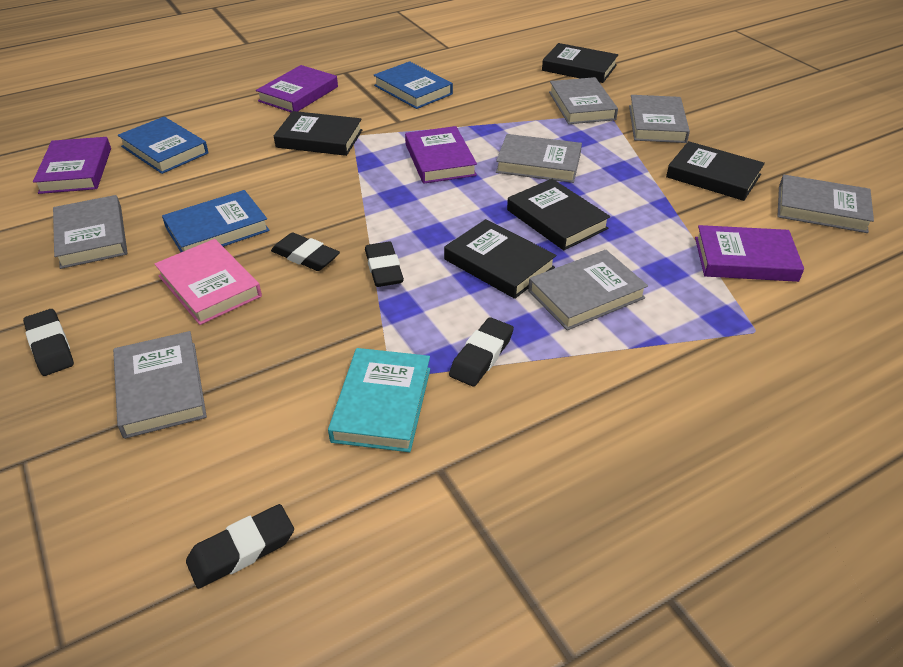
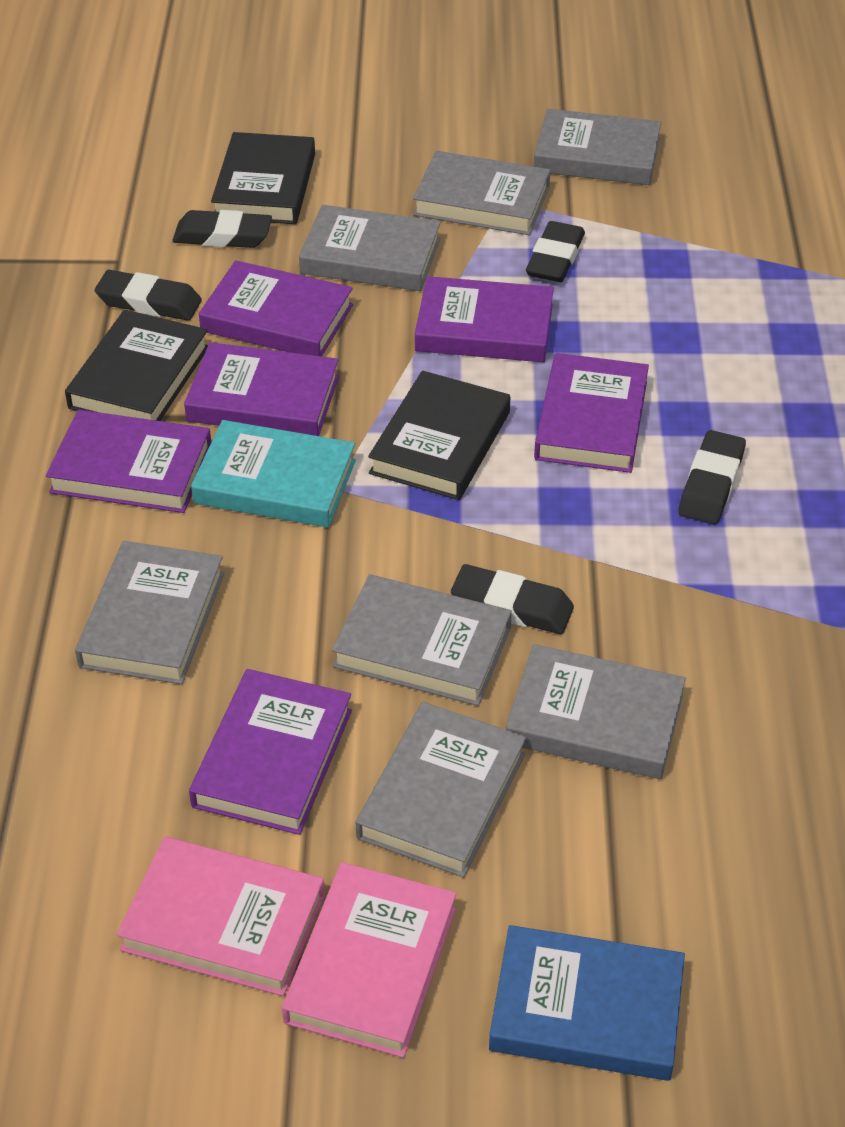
black book: 5 -> 3
blue book: 3 -> 1
pink book: 1 -> 2
purple book: 4 -> 6

